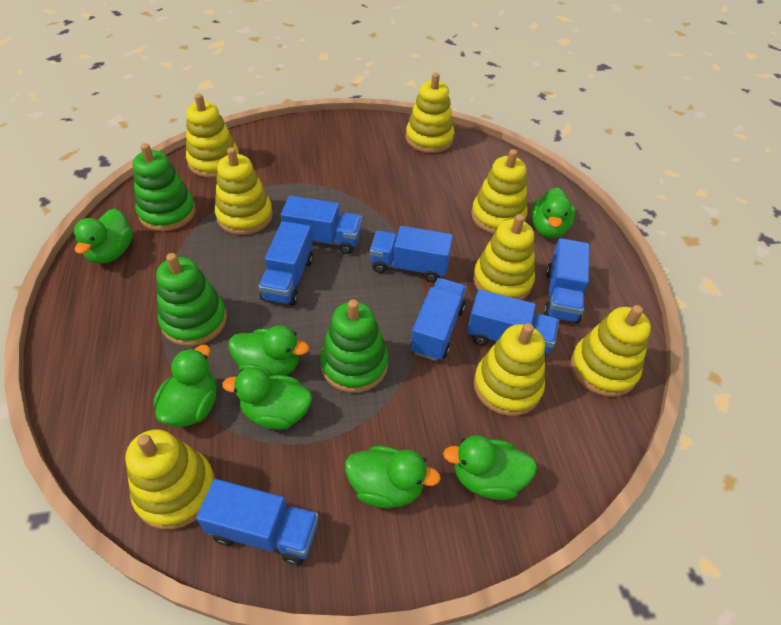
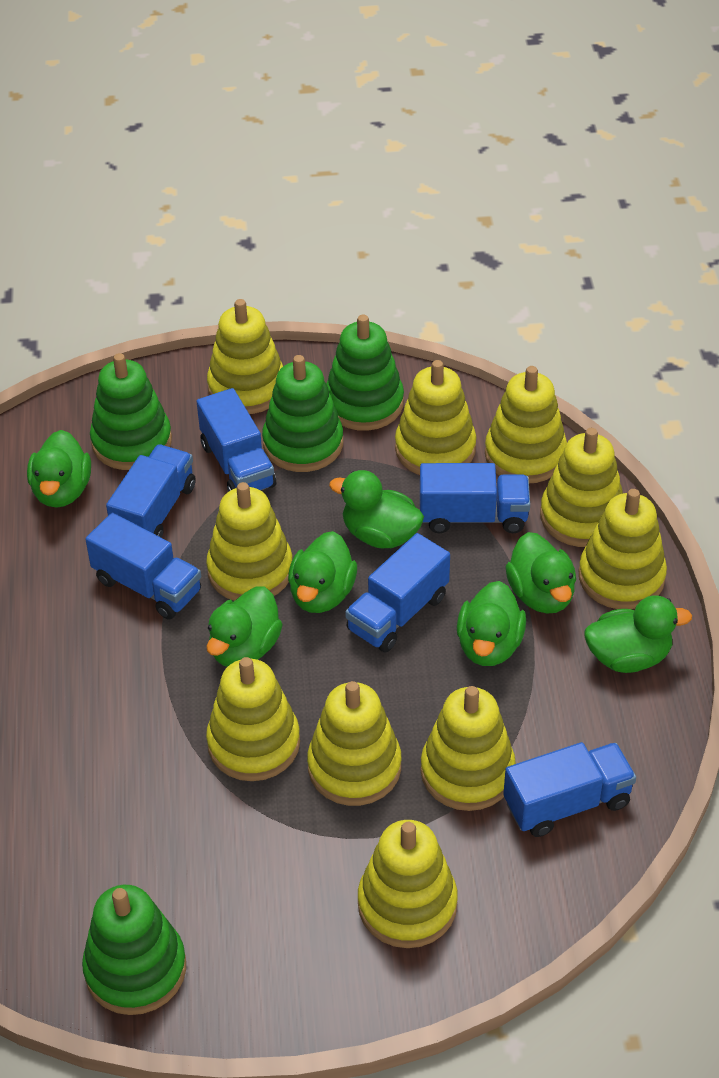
blue truck: 7 -> 6
green stacking toy: 3 -> 4
yellow stacking toy: 8 -> 10

